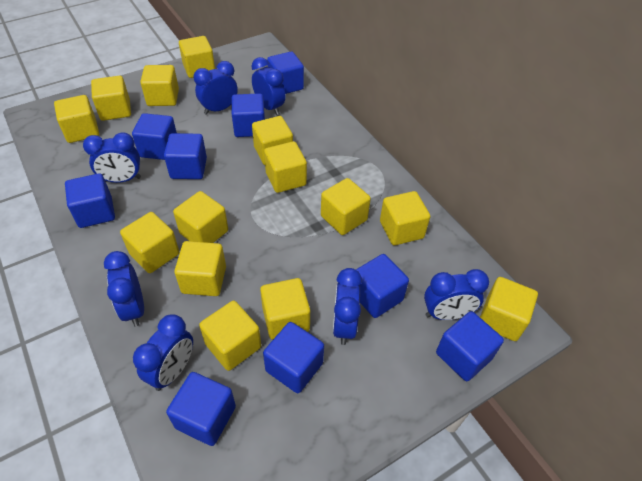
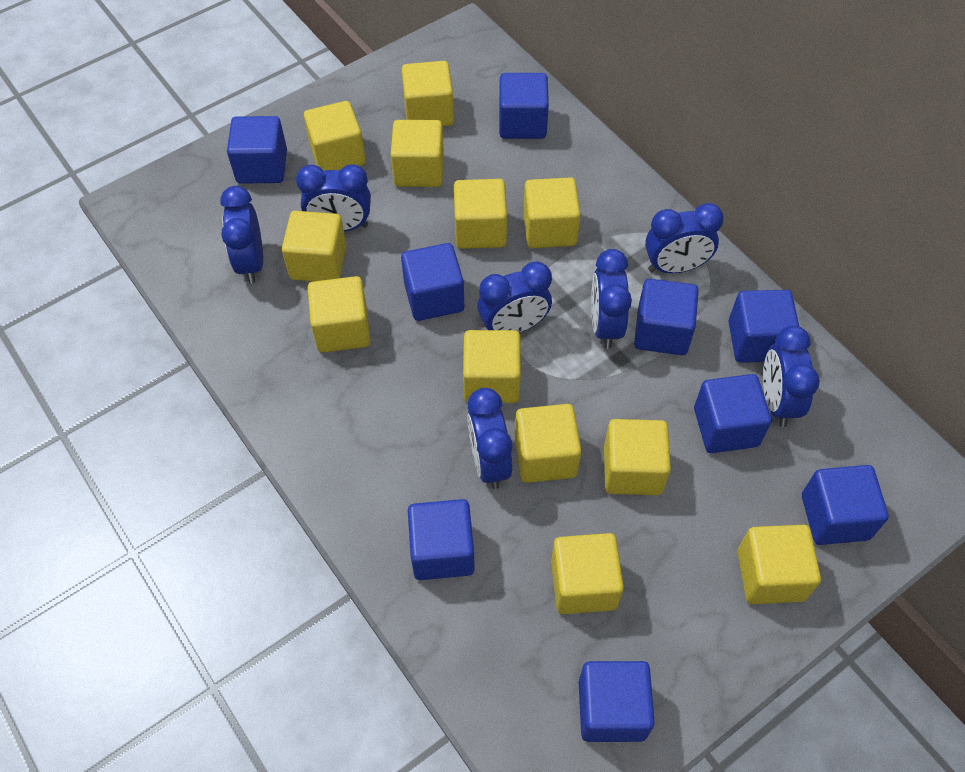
yellow cube: 14 -> 12

